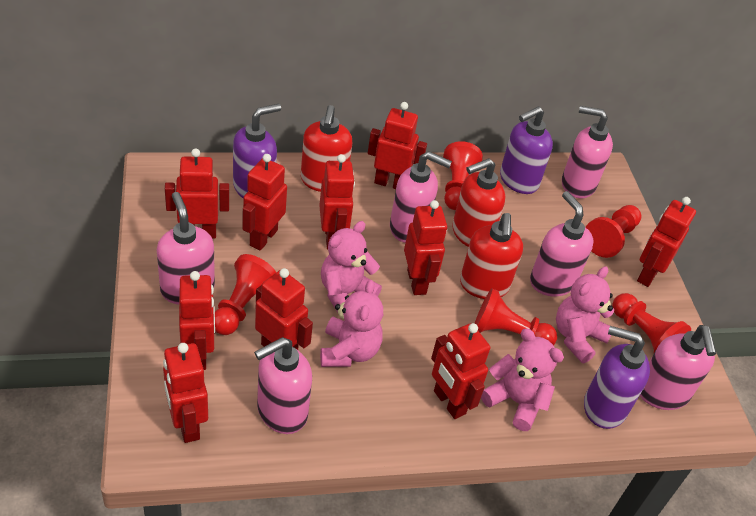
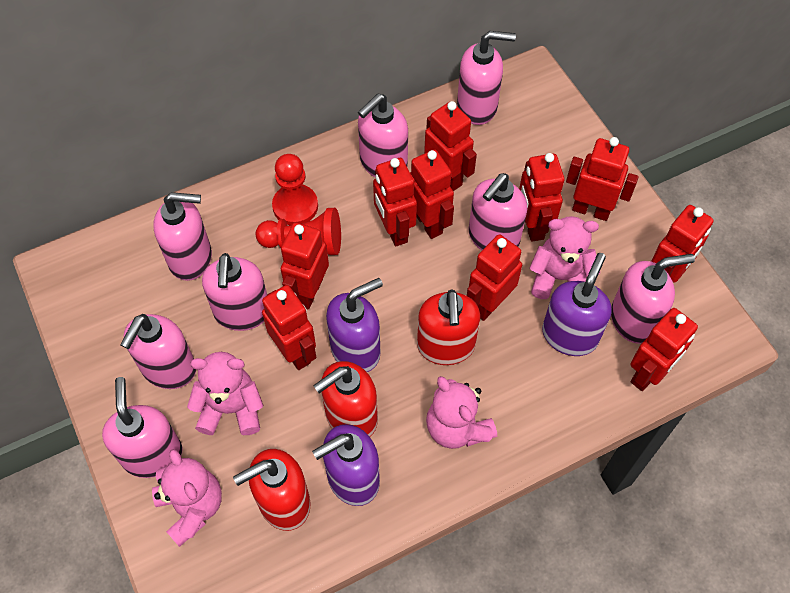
pink soap dispenser: 6 -> 8
red pawn: 5 -> 2

